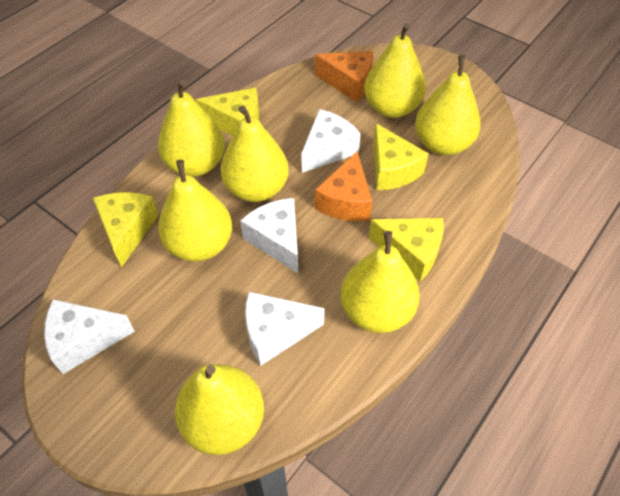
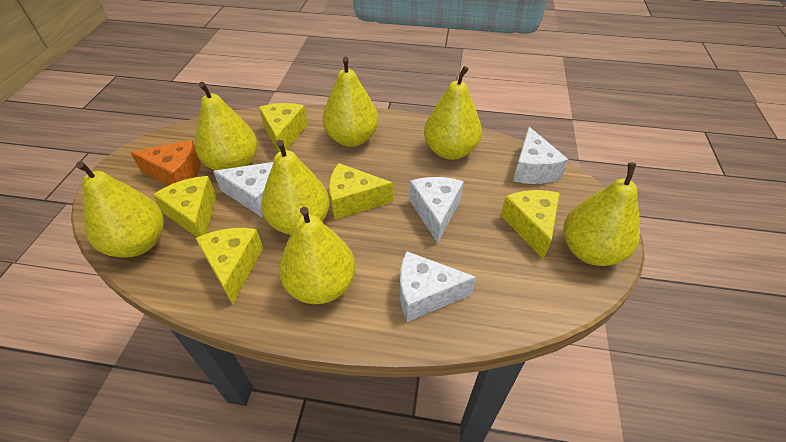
orange cheese: 2 -> 1
yellow cheese: 4 -> 5

